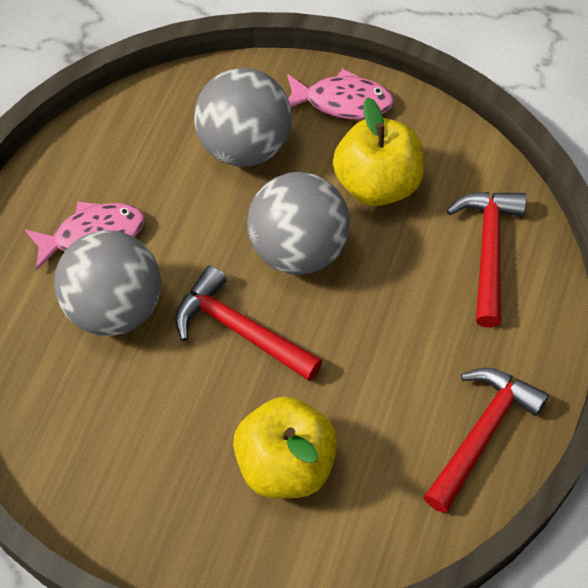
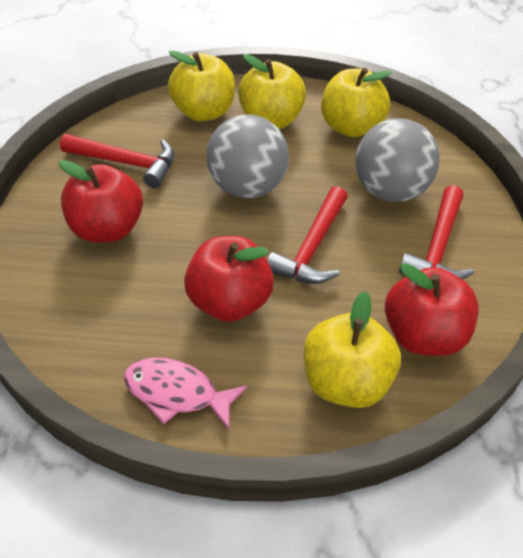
grey ball: 3 -> 2
pink fish: 2 -> 1
red apple: 0 -> 3
yellow apple: 2 -> 4

